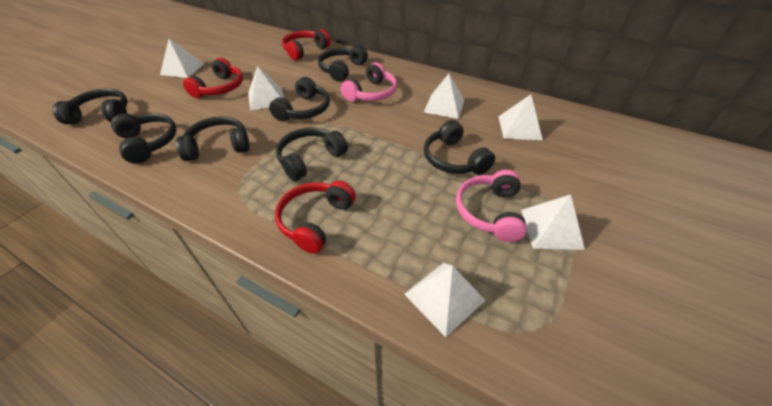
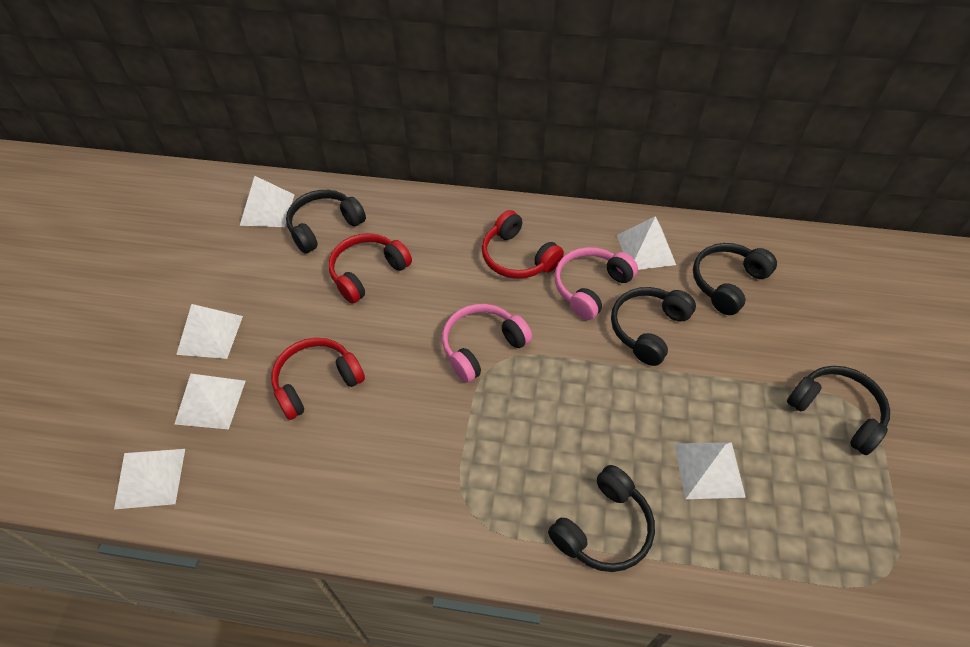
black headphones: 7 -> 5

